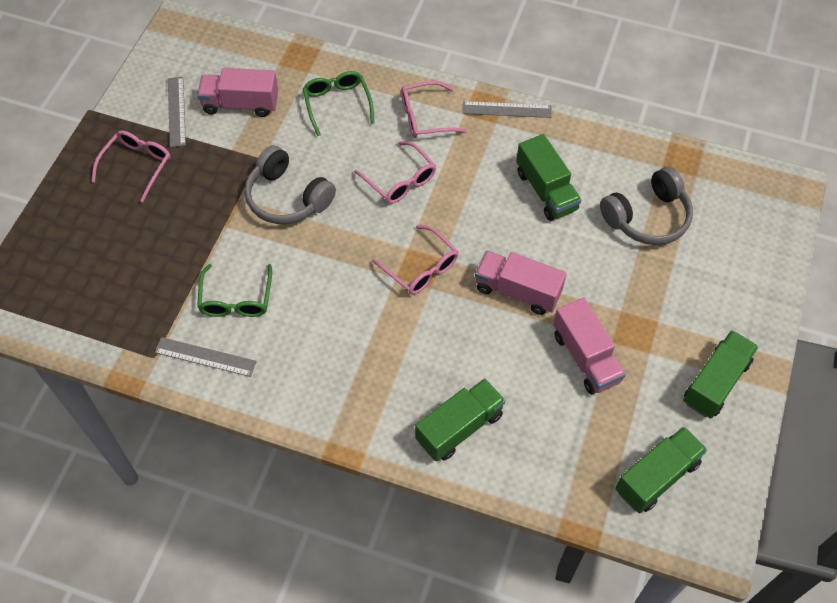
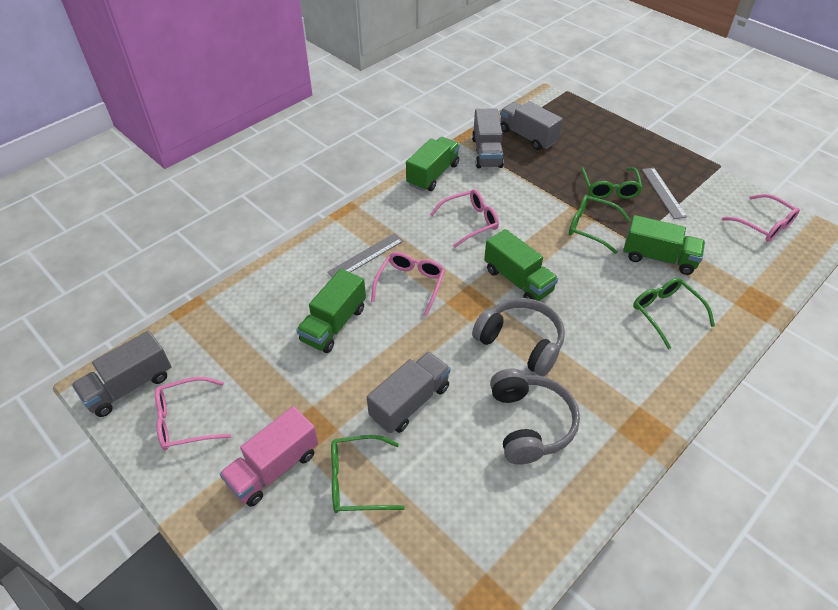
green glasses: 2 -> 4
grey ruler: 3 -> 2
grey truck: 0 -> 4
pink truck: 3 -> 1

